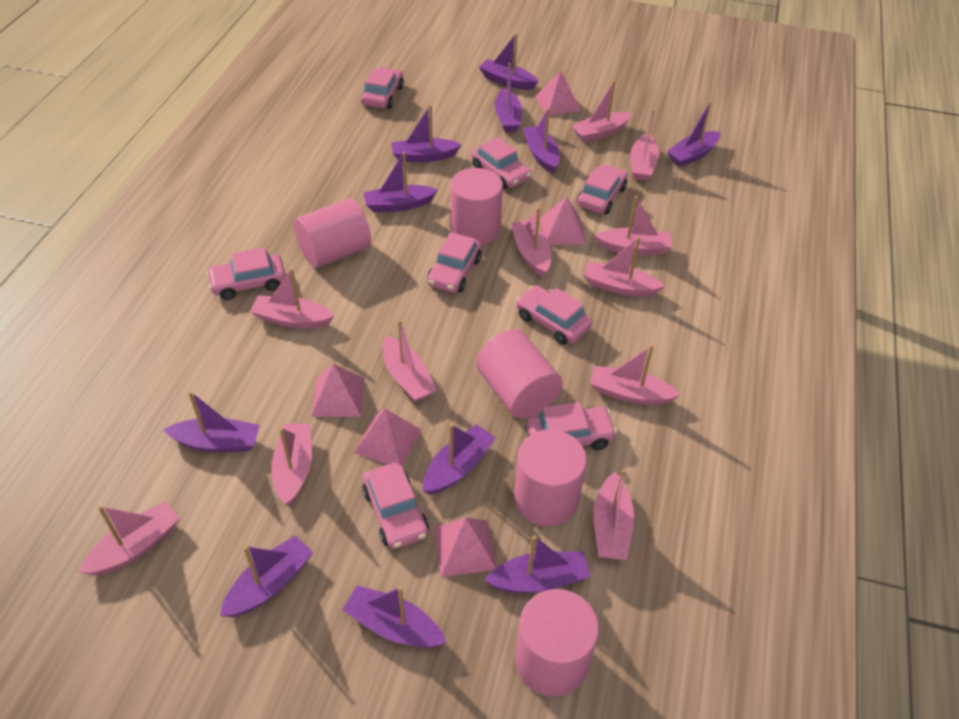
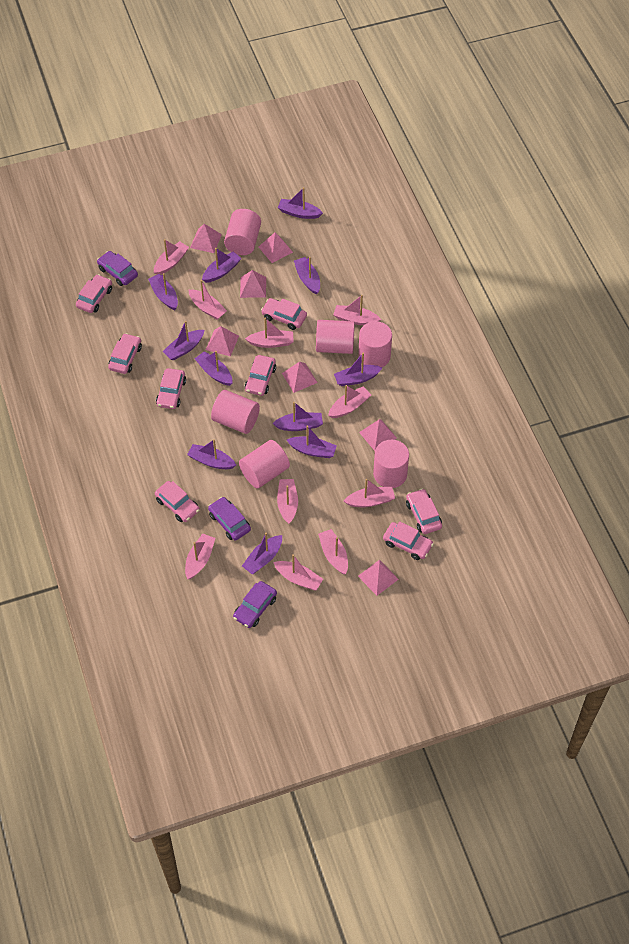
pink boat: 11 -> 10
pink cylinder: 5 -> 6
pink pyramid: 5 -> 7
purple car: 0 -> 3

